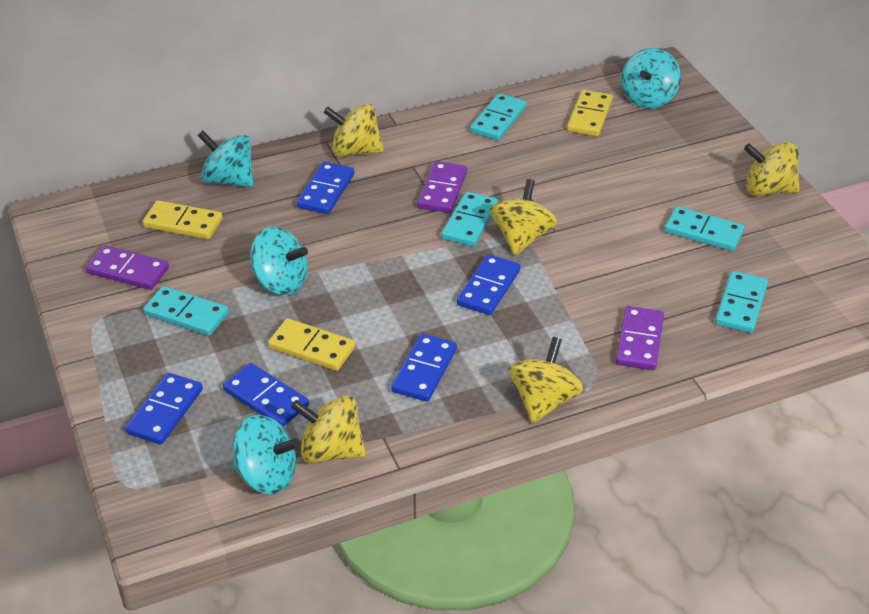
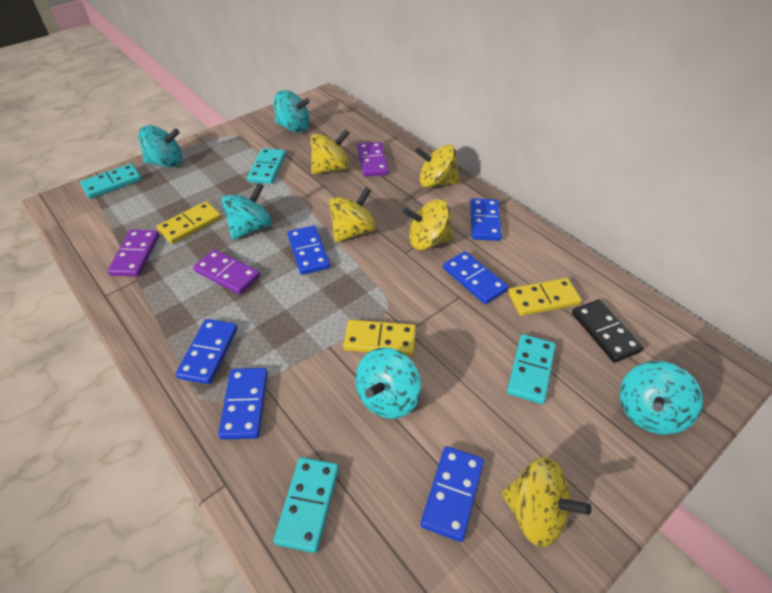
black domino: 0 -> 1
blue domino: 5 -> 6
turquoise domino: 5 -> 4
turquoise spinning top: 4 -> 5

